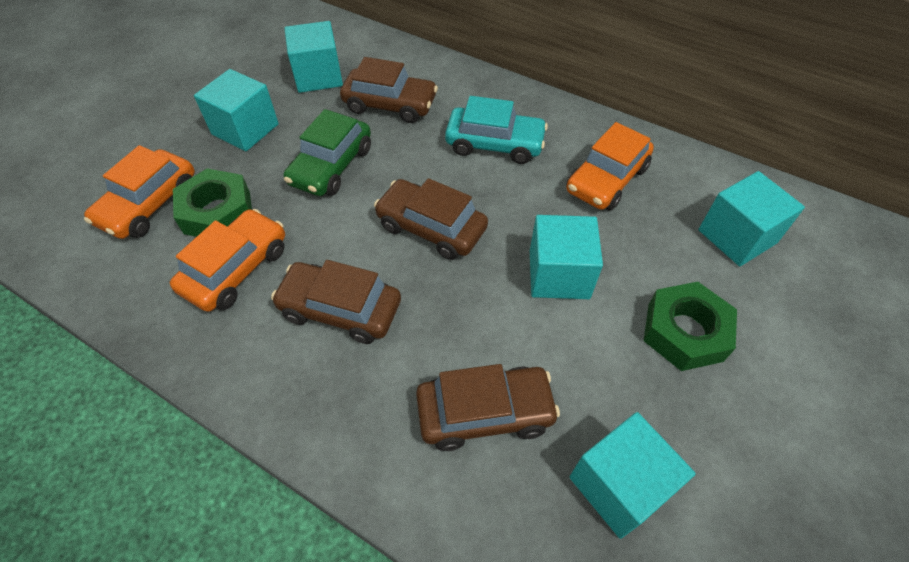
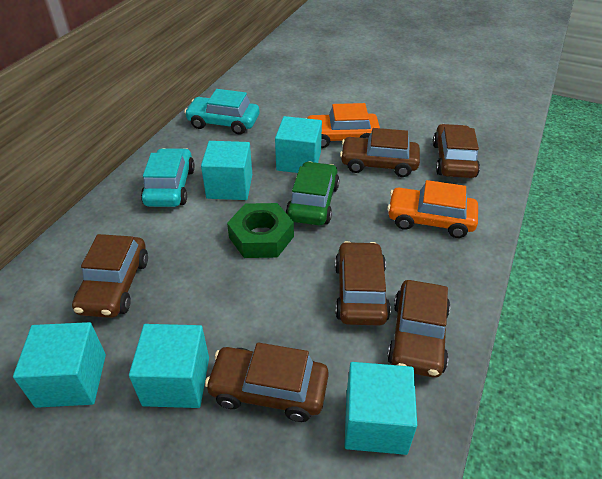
brown car: 4 -> 6
green nut: 2 -> 1
orange car: 3 -> 2
turquoise car: 1 -> 2

